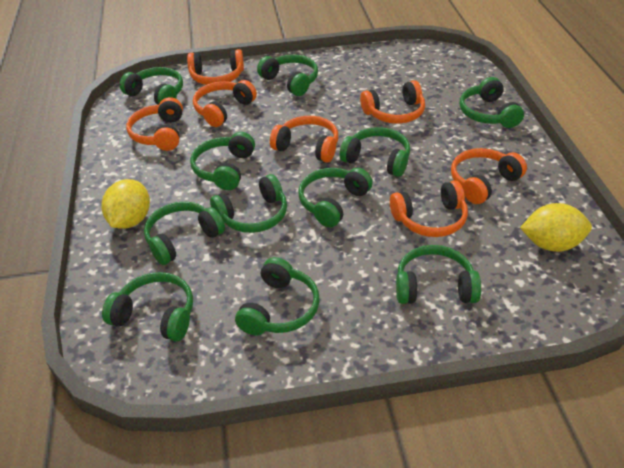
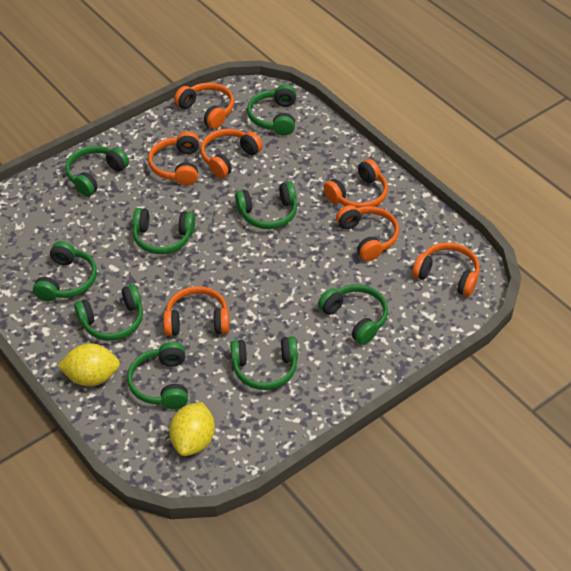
green headphones: 11 -> 9

